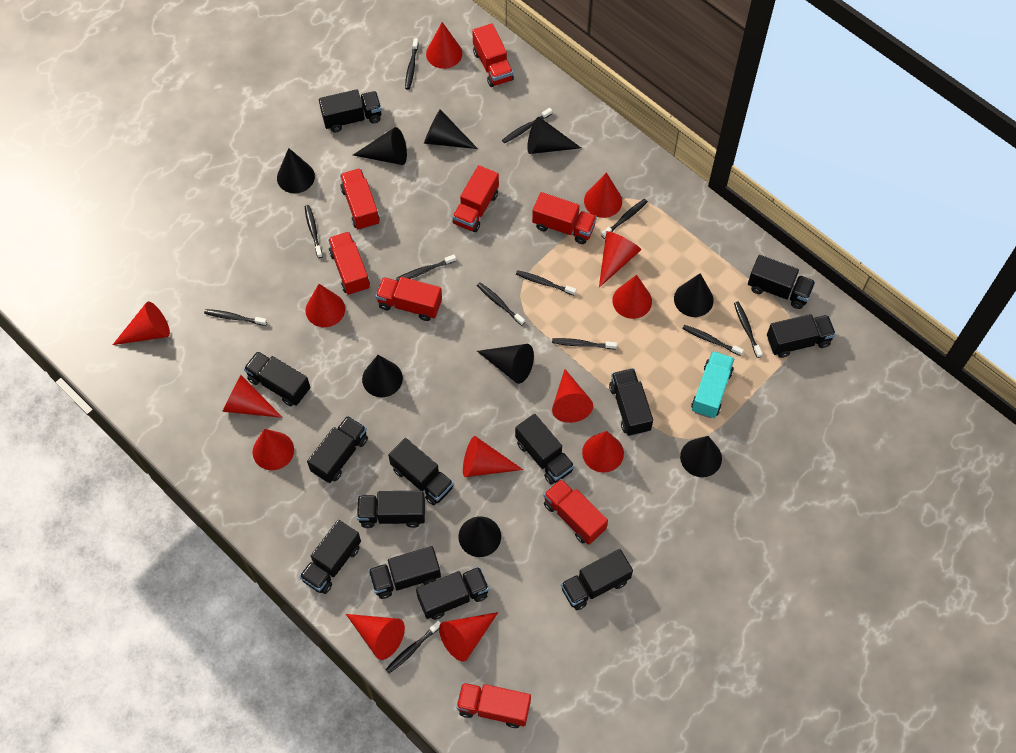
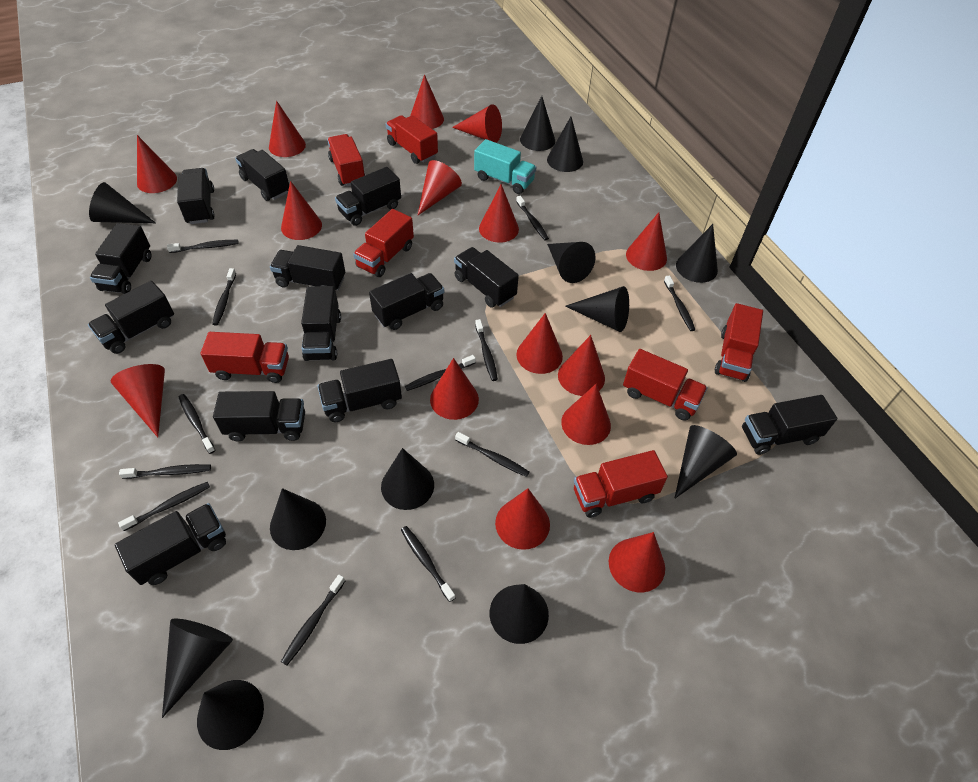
black cone: 9 -> 12
red cone: 13 -> 15
red truck: 8 -> 7

